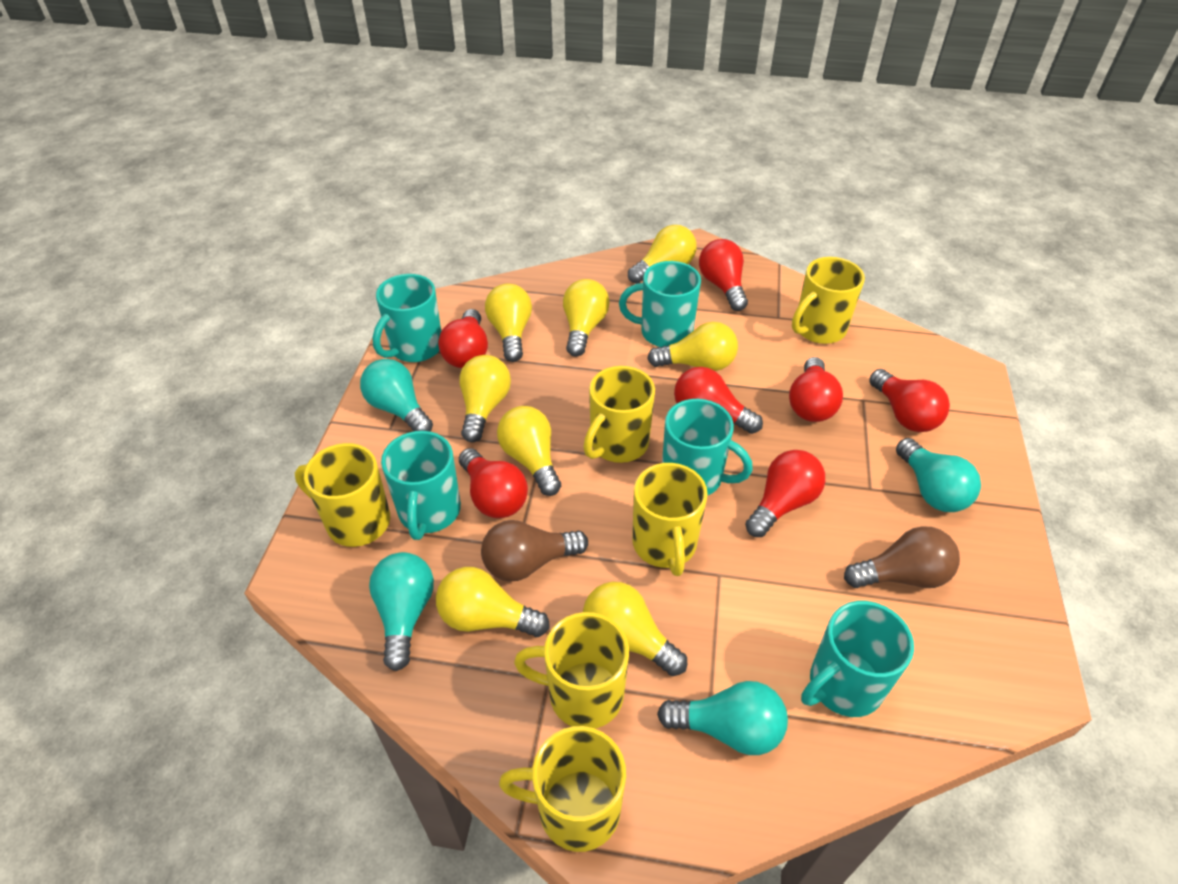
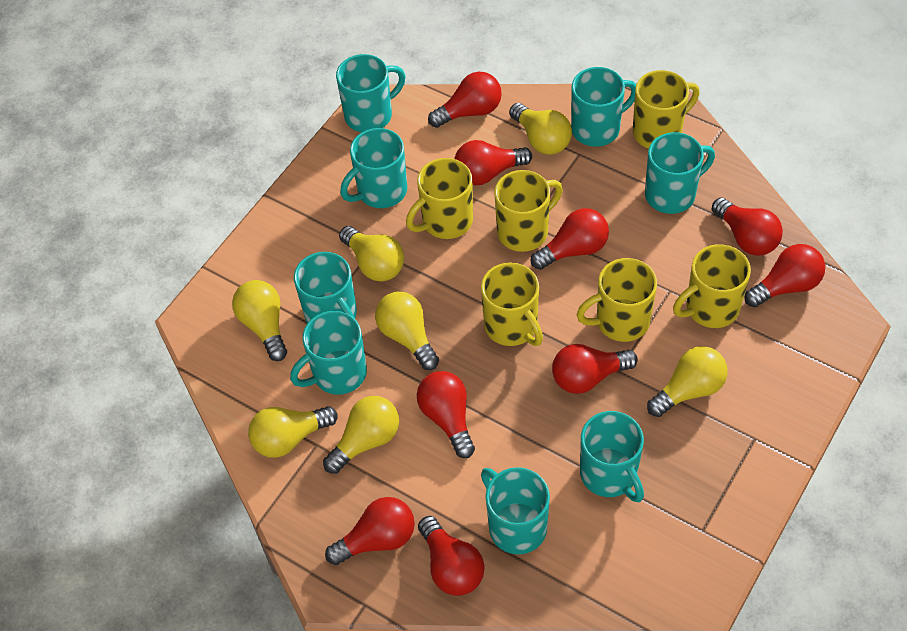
brown light bulb: 2 -> 0
red light bulb: 7 -> 9
turquoise light bulb: 4 -> 0
turquoise mug: 5 -> 8
yellow light bulb: 8 -> 7

